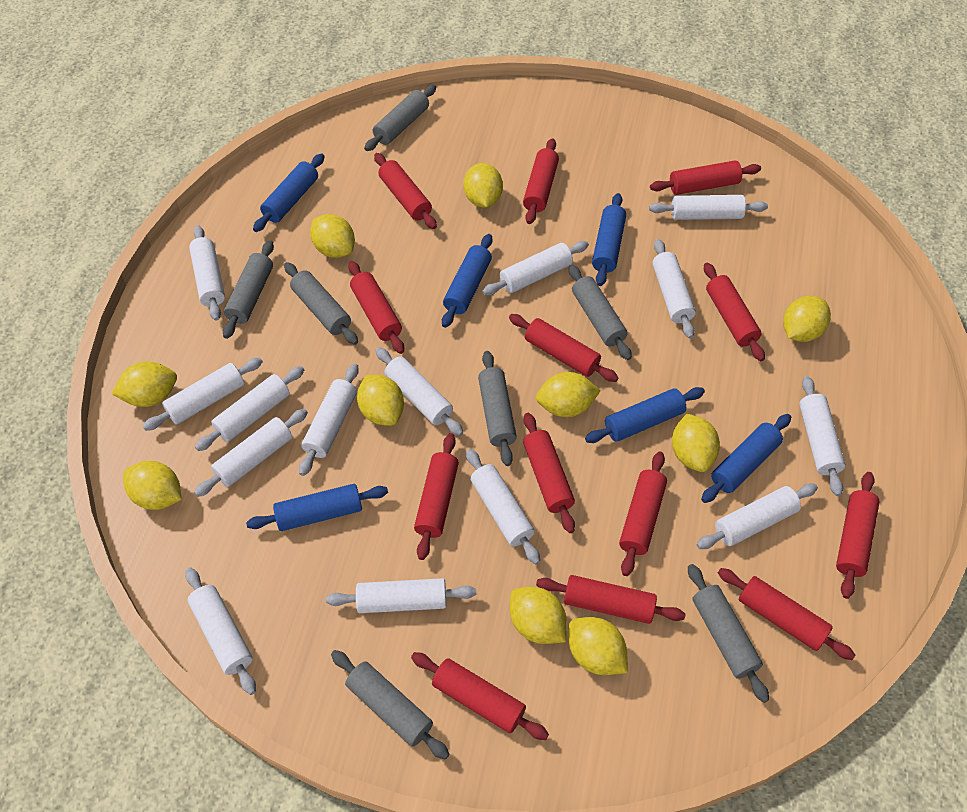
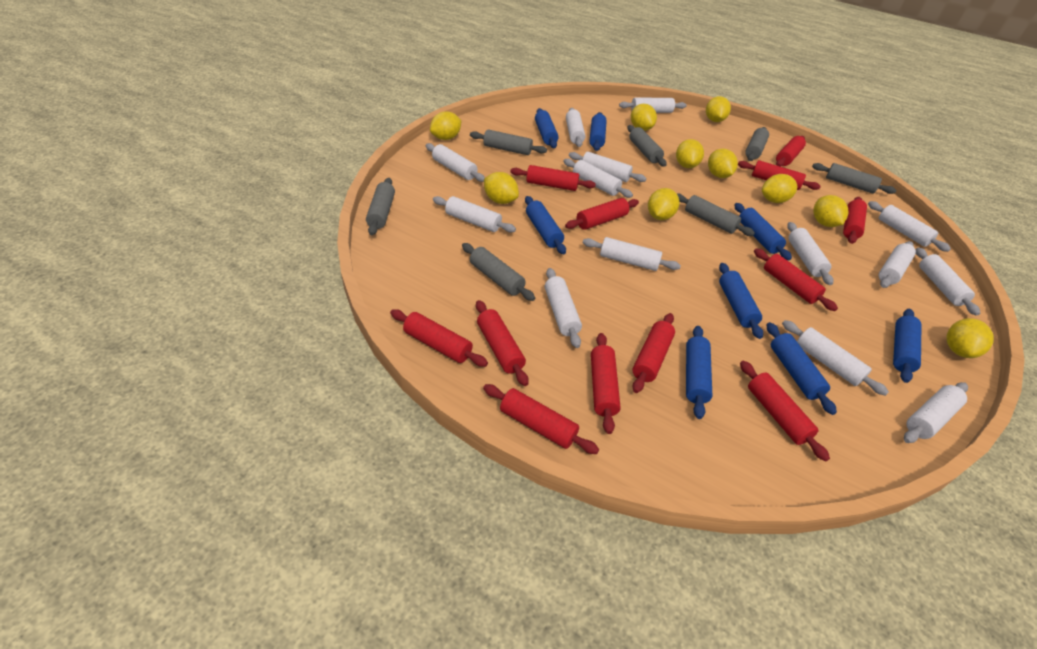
blue rolling pin: 6 -> 8
red rolling pin: 13 -> 12

